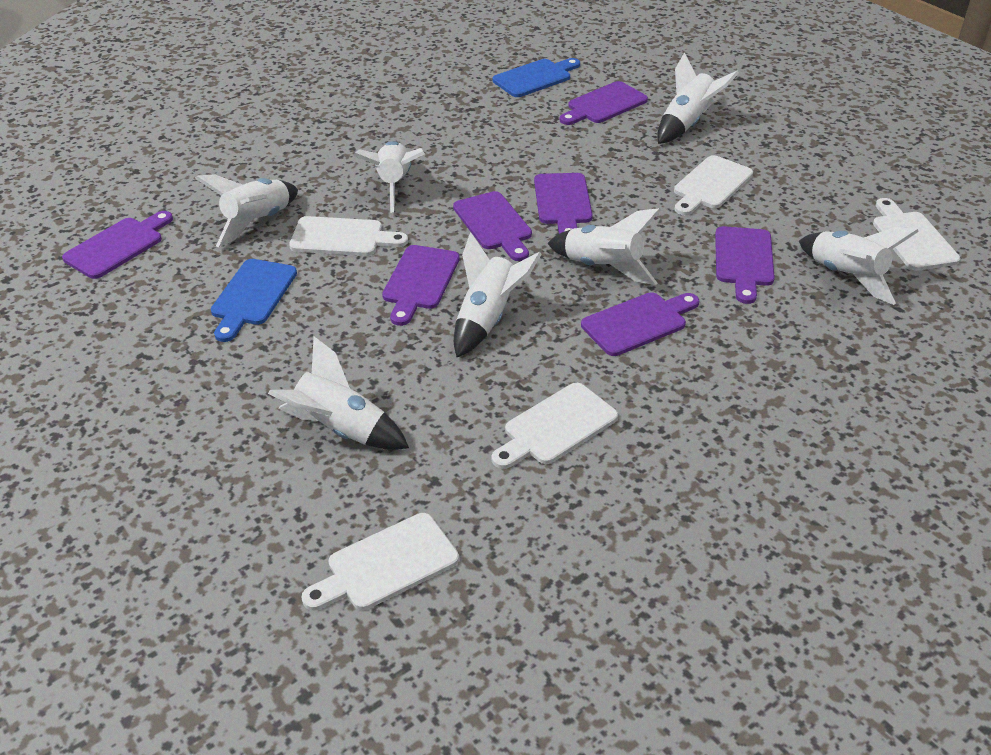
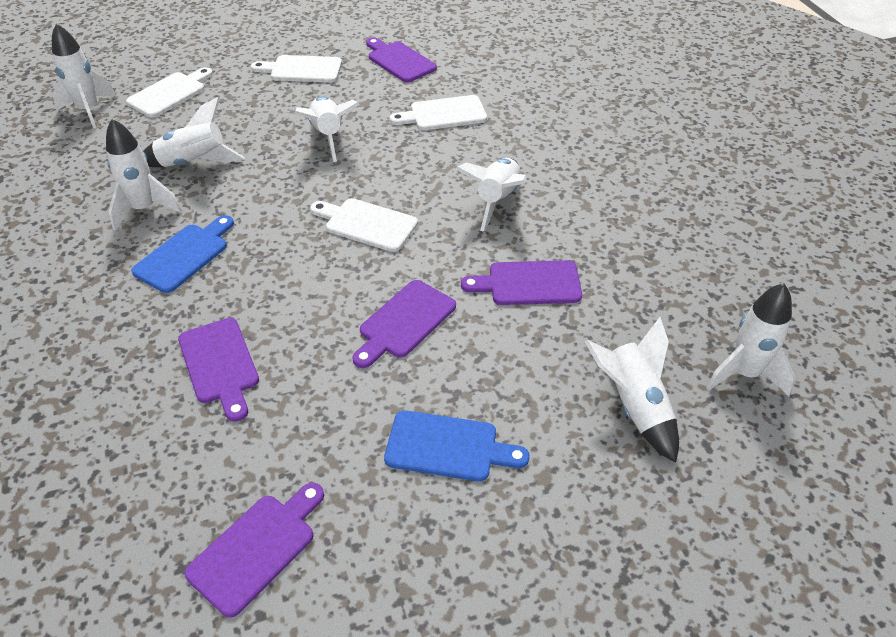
purple cutting board: 7 -> 5
white cutting board: 5 -> 4

